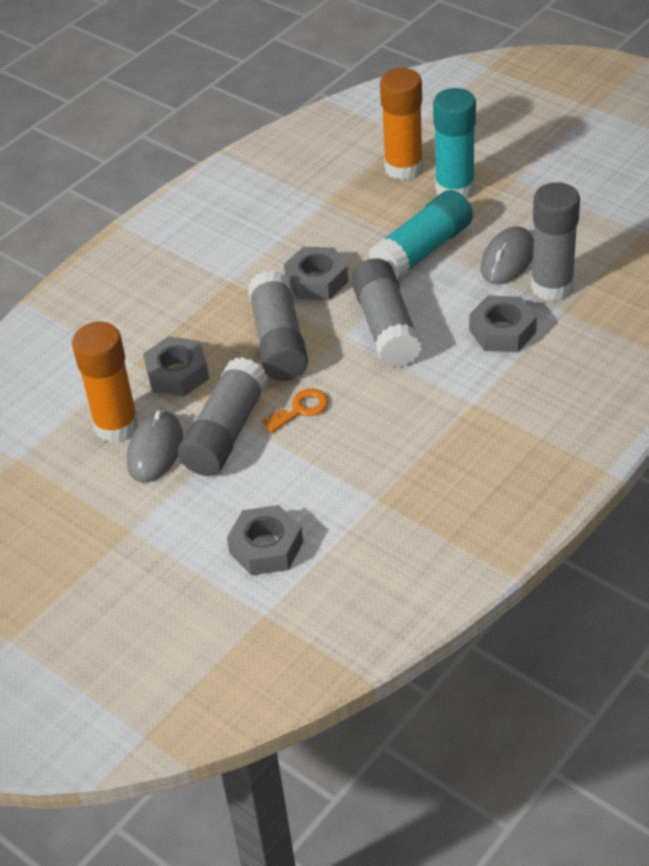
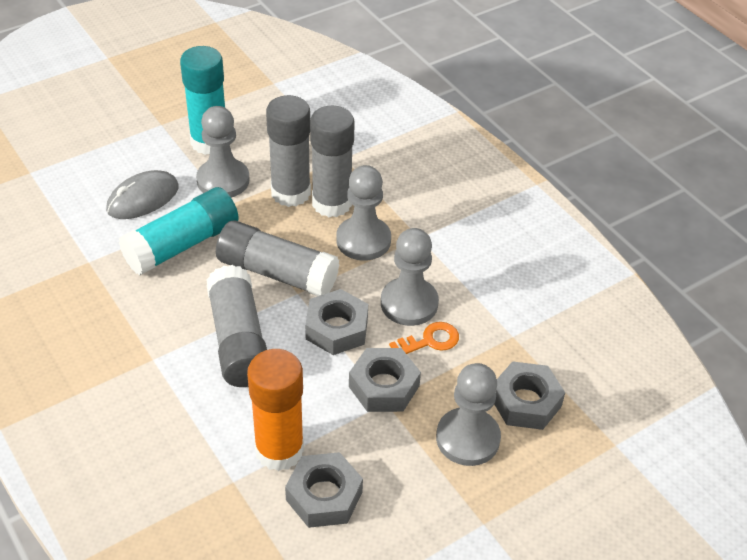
grey mouse: 2 -> 1
grey pawn: 0 -> 4
orange glue stick: 2 -> 1

